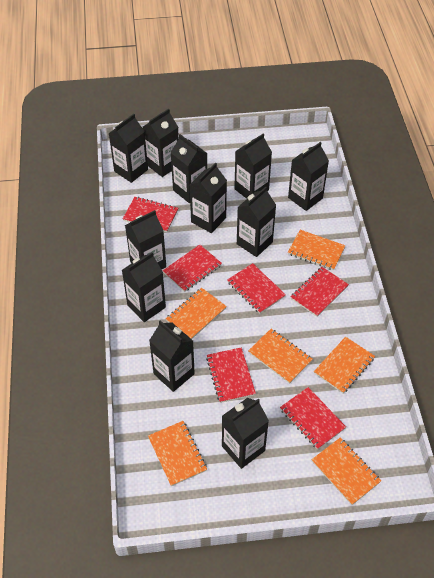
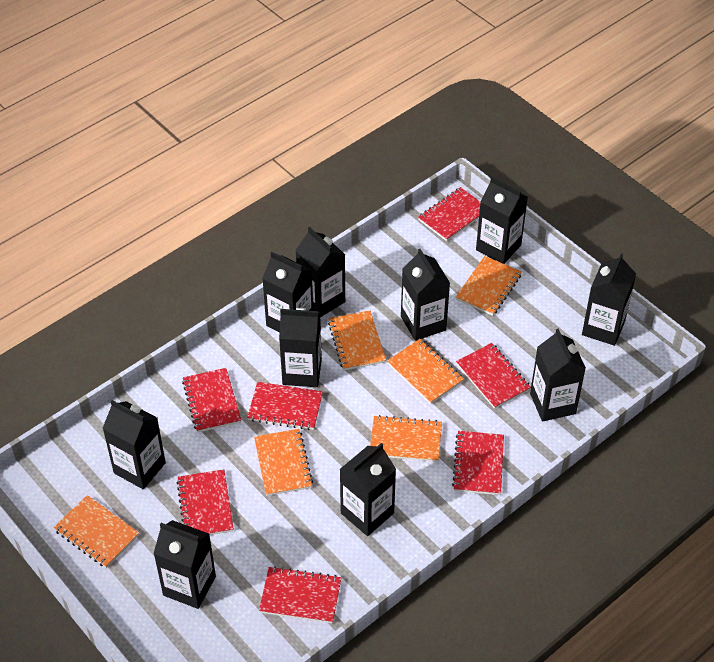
black carton: 11 -> 10
red notebook: 6 -> 7

